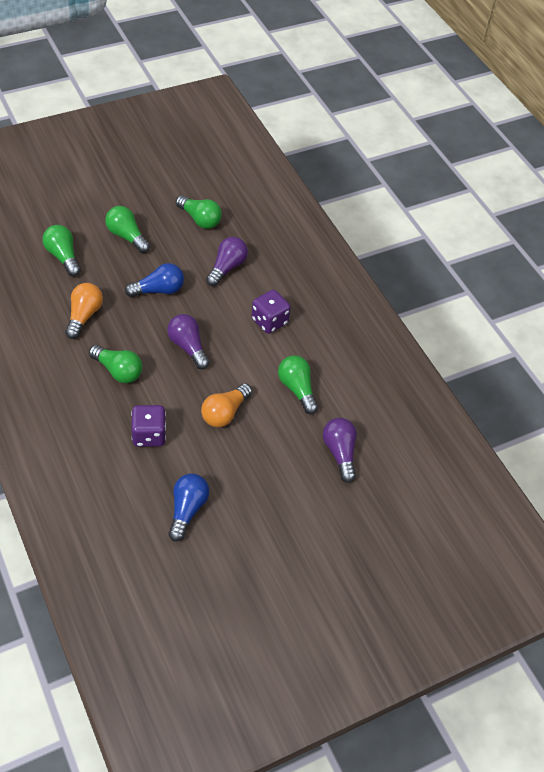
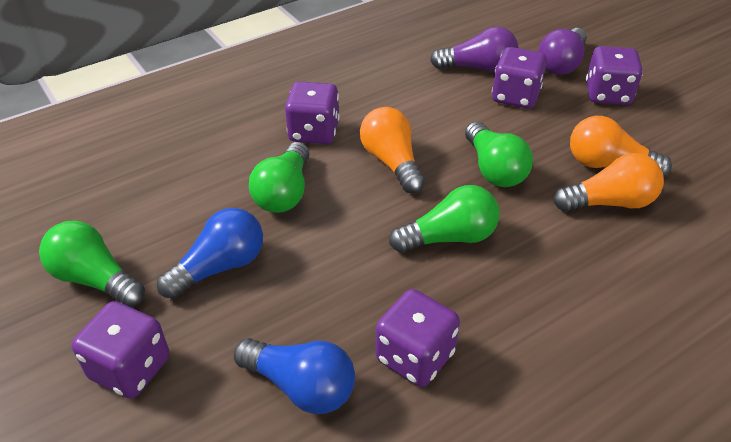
green light bulb: 5 -> 4
orange light bulb: 2 -> 3
purple dice: 2 -> 5
purple light bulb: 3 -> 2

